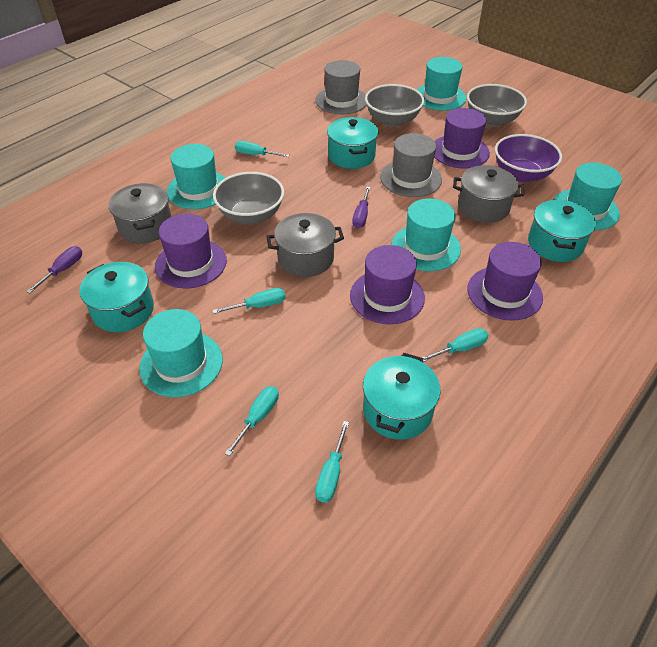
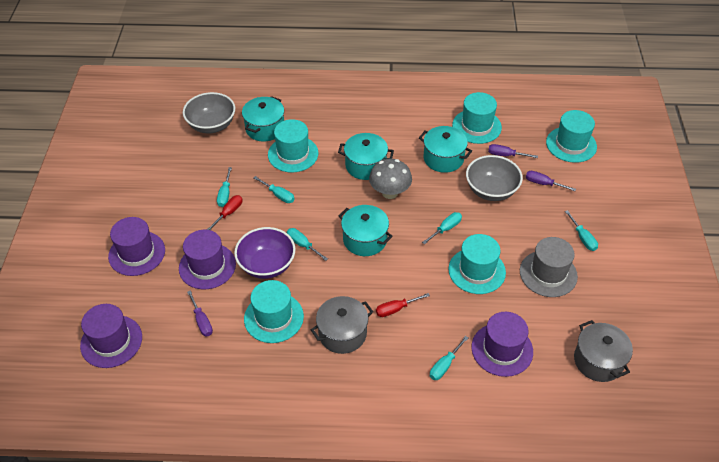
grey bowl: 3 -> 2
grey hat: 2 -> 1
grey mushroom: 0 -> 1
grey pot: 3 -> 2
purple screwdriver: 2 -> 3
red screwdriver: 0 -> 2
turquoise screwdriver: 5 -> 6

